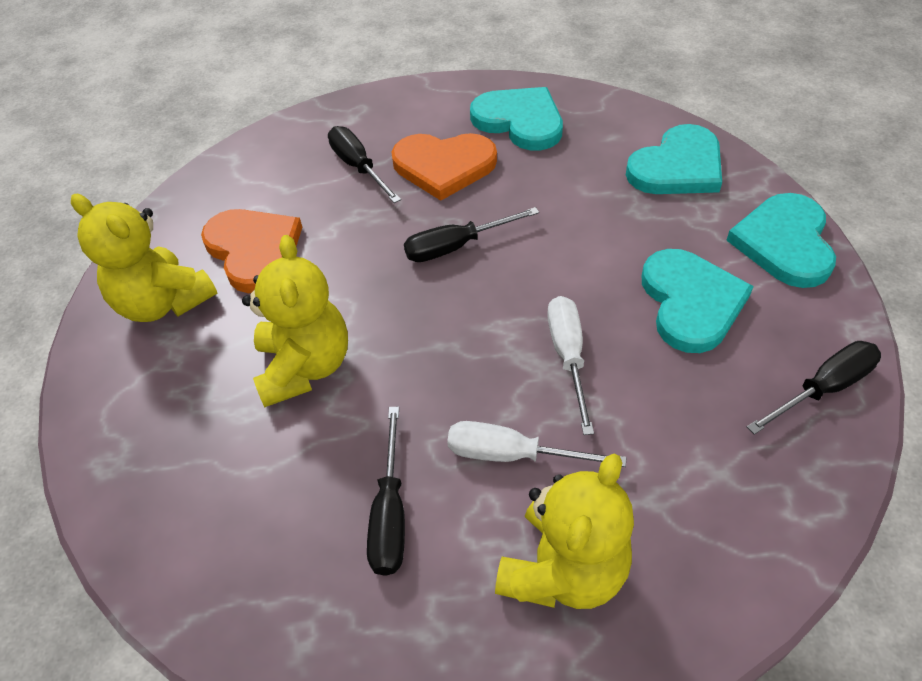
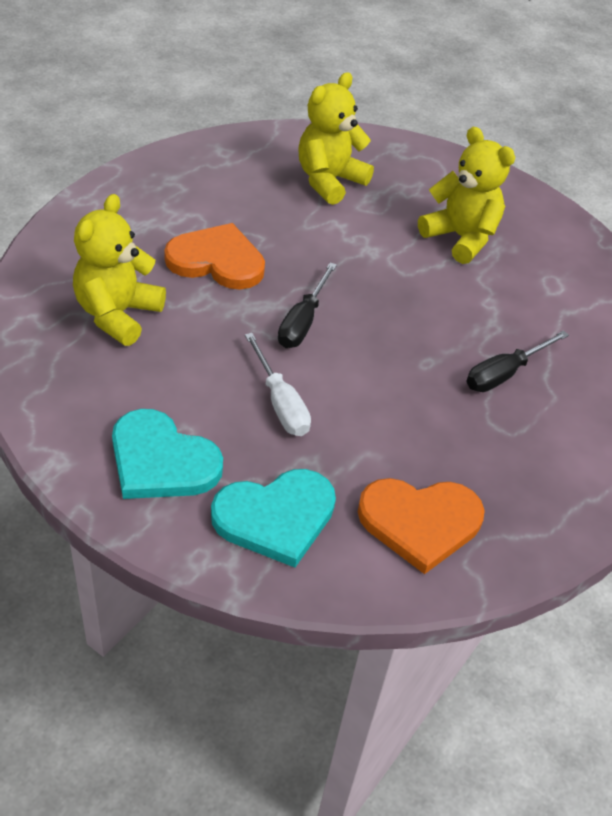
black screwdriver: 4 -> 2
turquoise heart: 4 -> 2
white screwdriver: 2 -> 1

